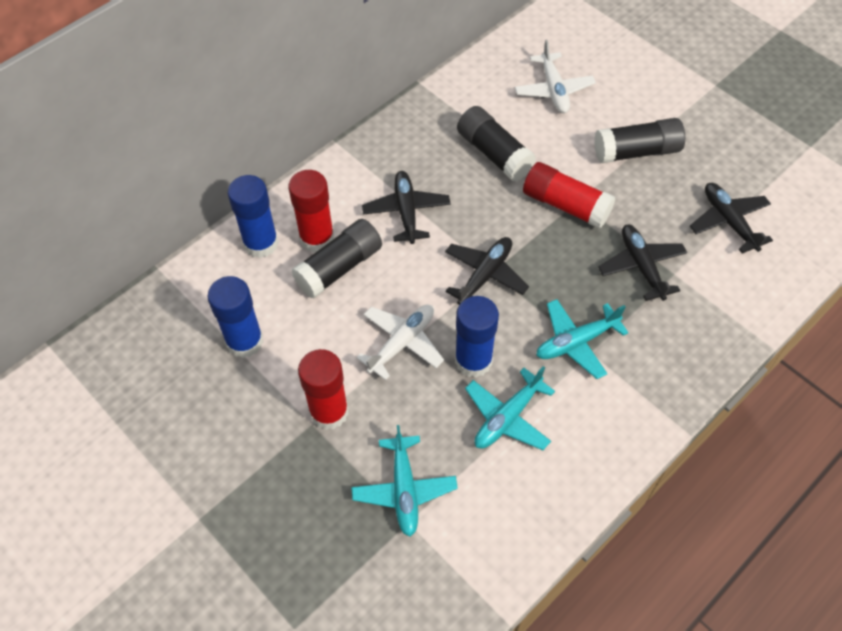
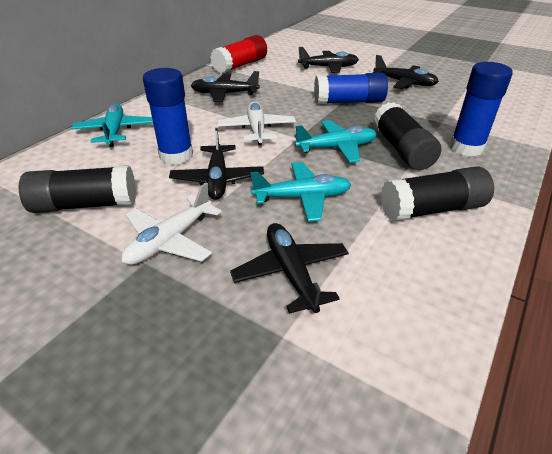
black plane: 4 -> 5
red glue stick: 3 -> 1

